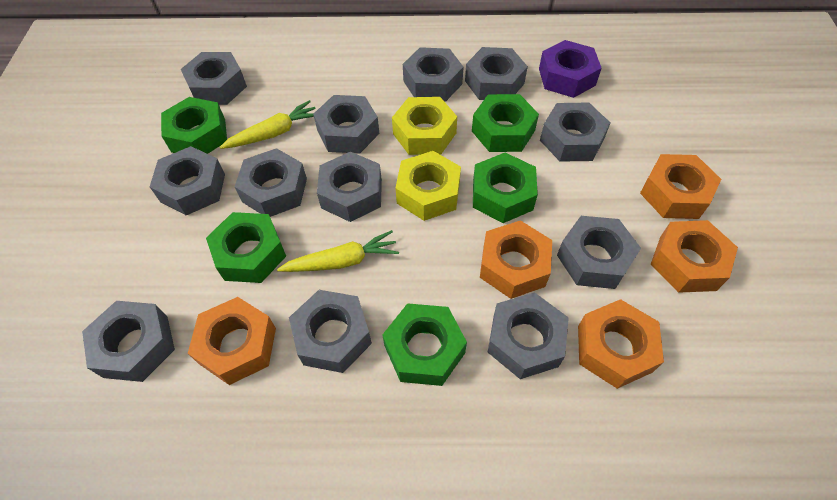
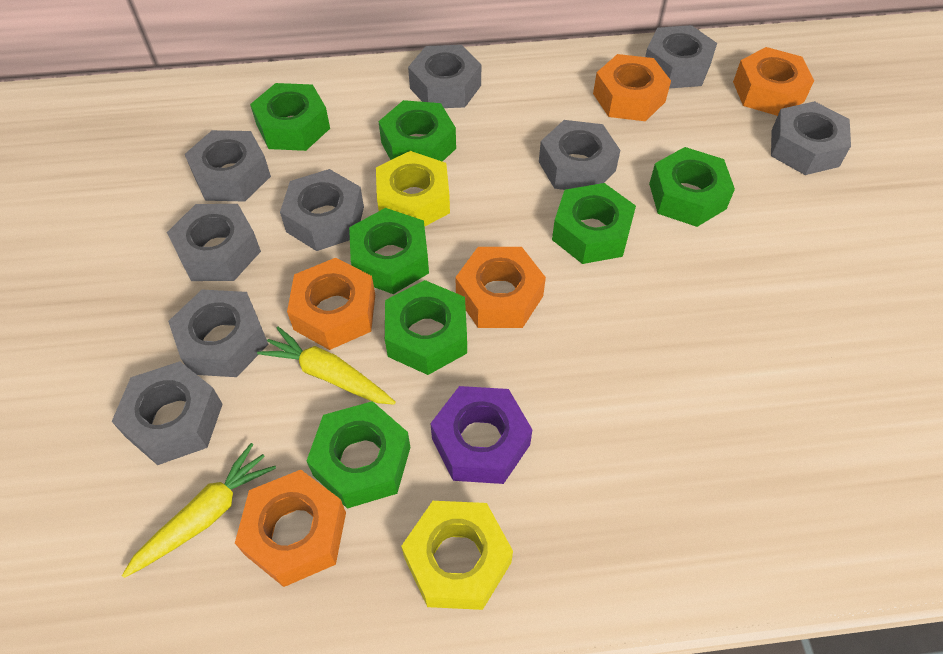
green nut: 5 -> 7
grey nut: 12 -> 9

